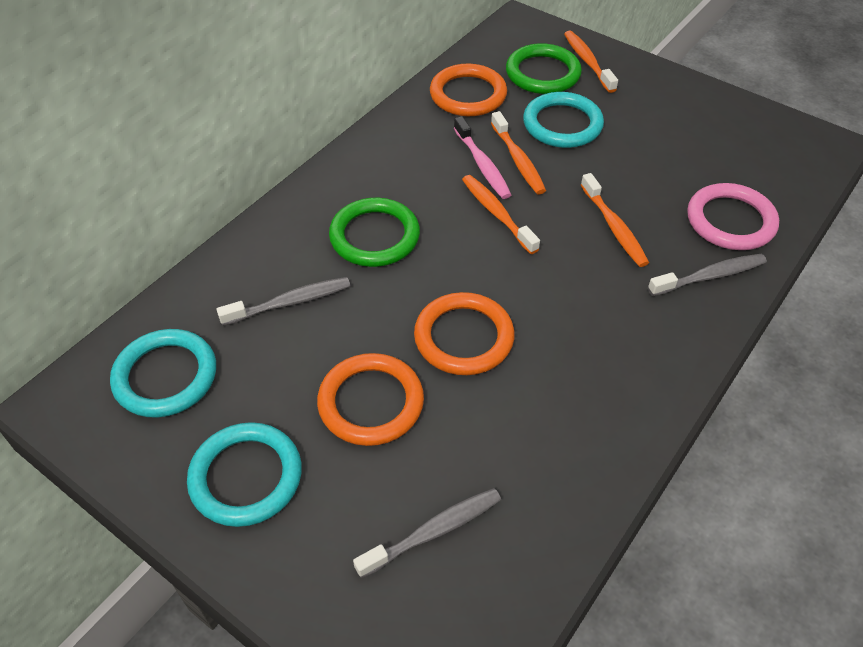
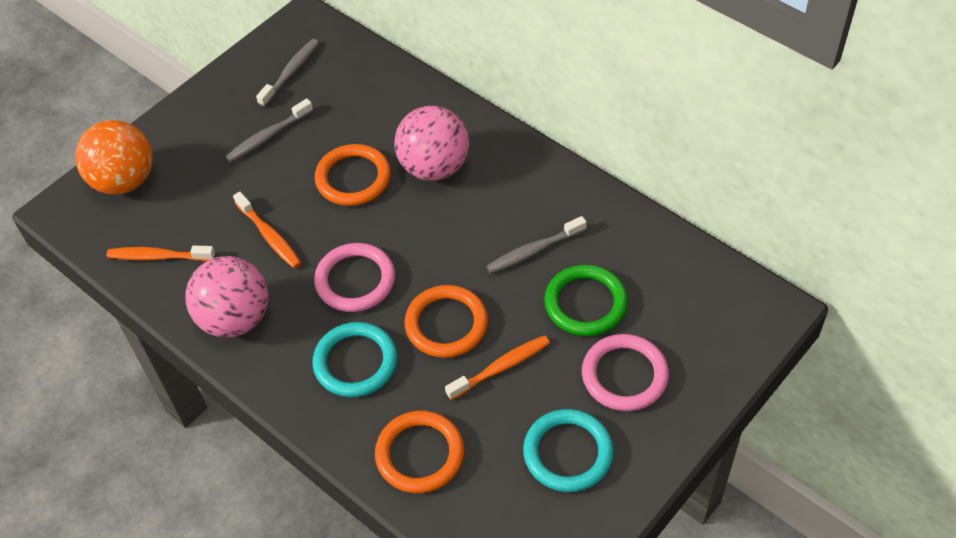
green ring: 2 -> 1
orange ball: 0 -> 1
orange toothbrush: 4 -> 3
pink ball: 0 -> 2
pink ring: 1 -> 2
pink toothbrush: 1 -> 0
turquoise ring: 3 -> 2

